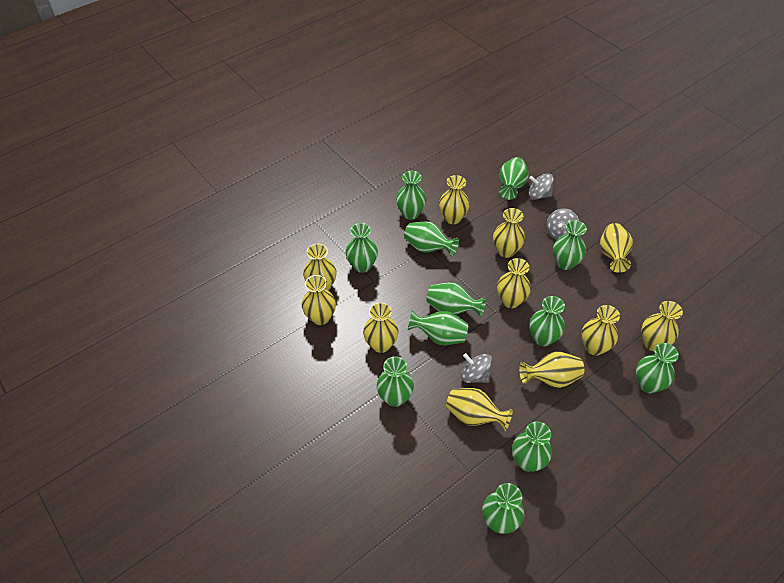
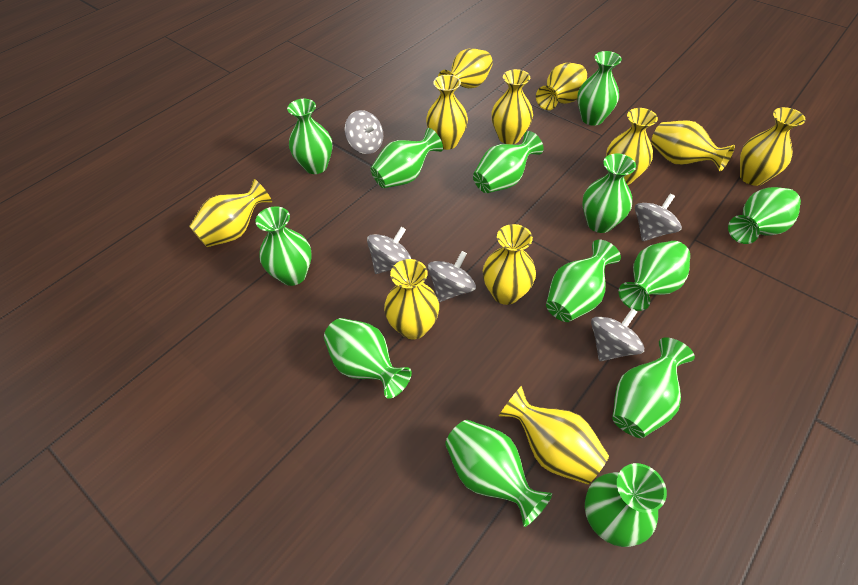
green vase: 12 -> 13
grey spinning top: 3 -> 5

